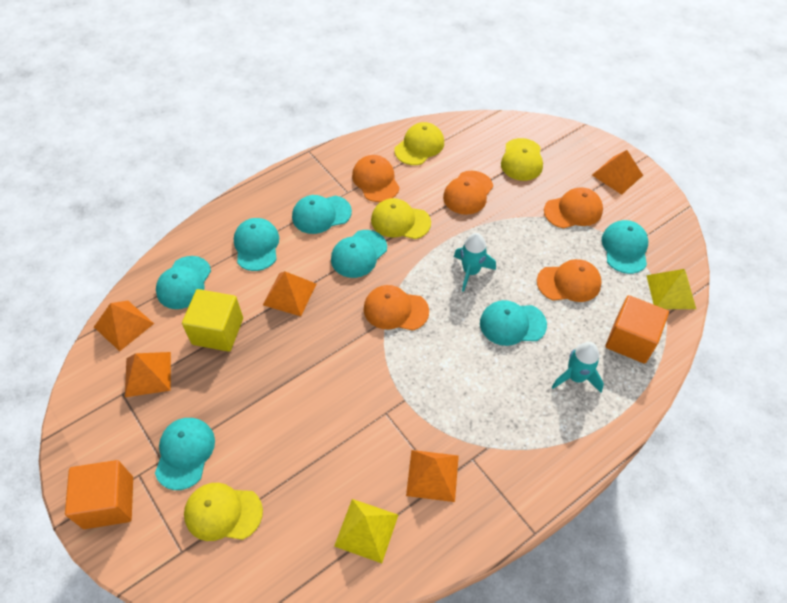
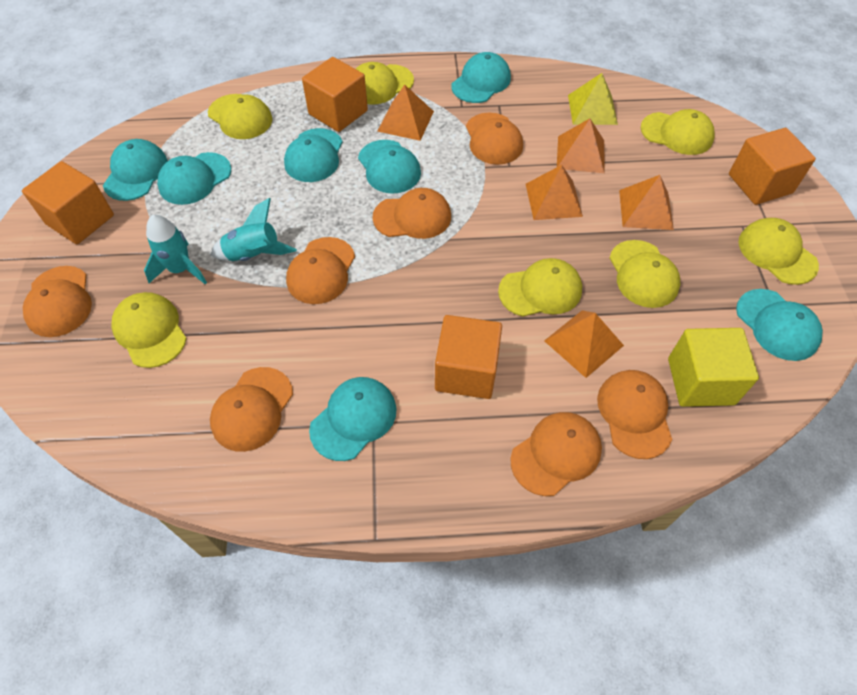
orange cap: 5 -> 7
orange cube: 2 -> 4
yellow cap: 4 -> 7
yellow pyramid: 2 -> 1

